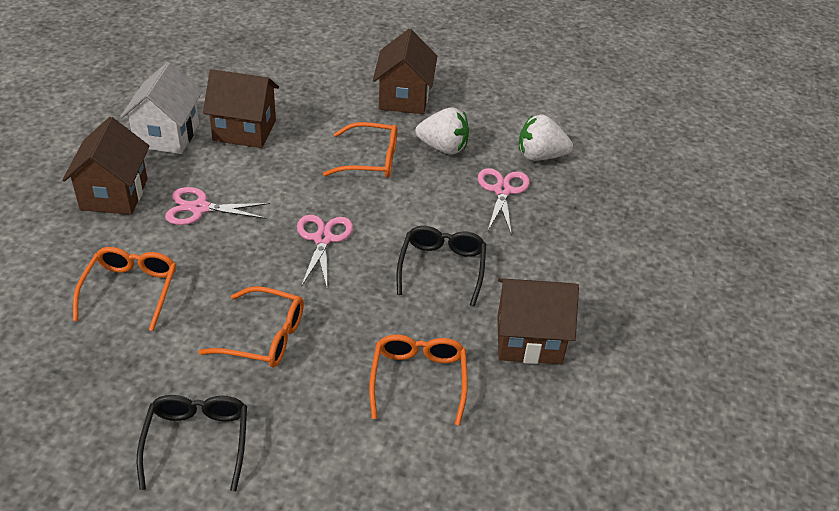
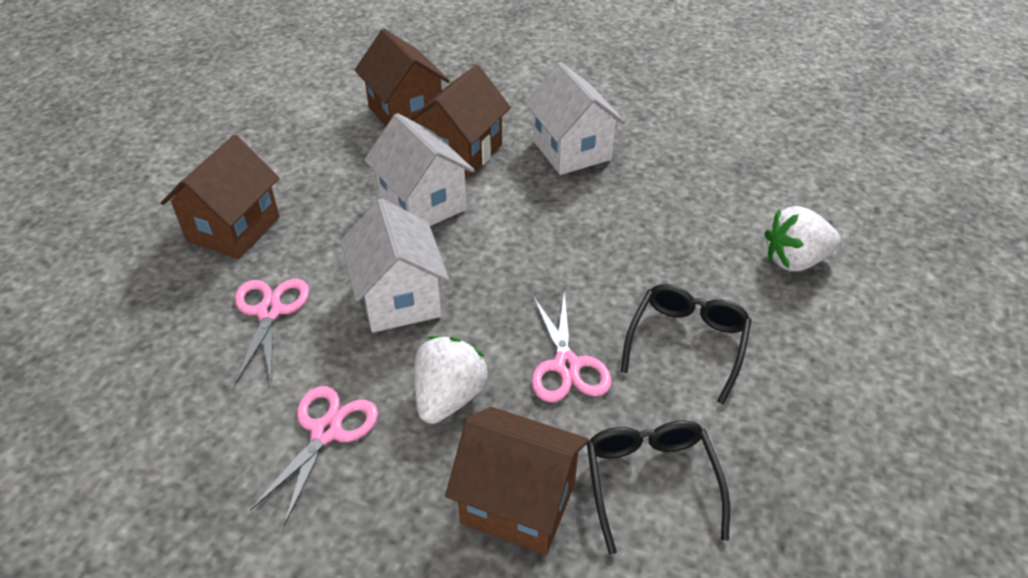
orange glasses: 4 -> 0
white house: 1 -> 3

